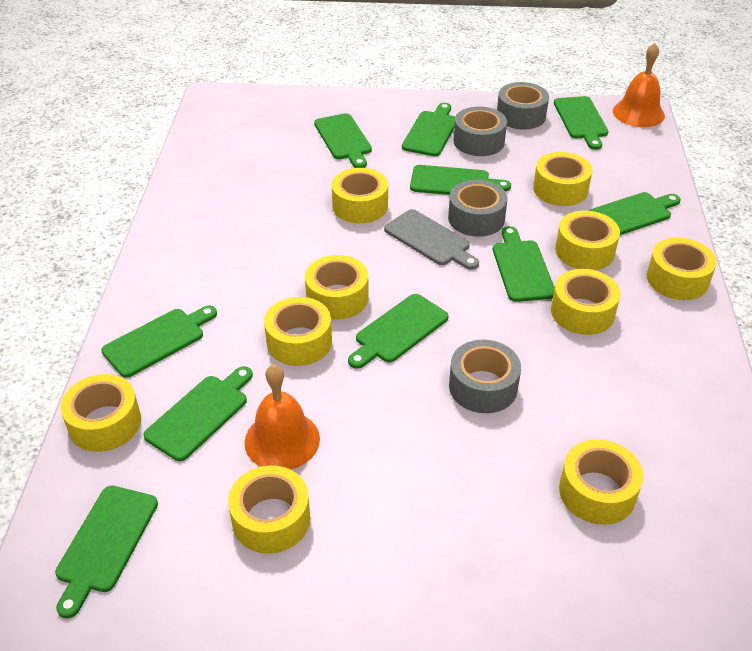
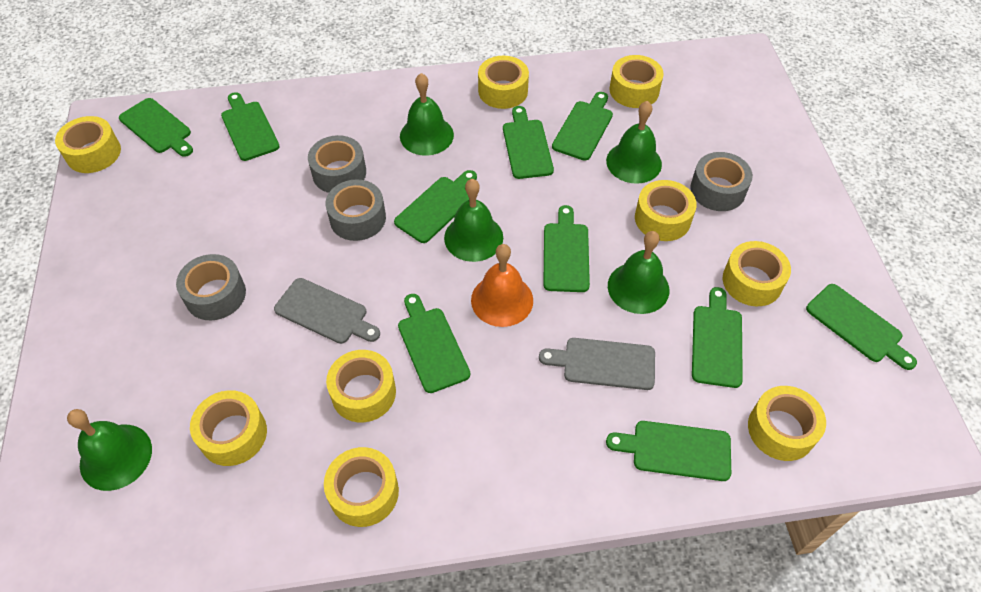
green bell: 0 -> 5
grey cutting board: 1 -> 2
orange bell: 2 -> 1
yellow tape: 10 -> 9

